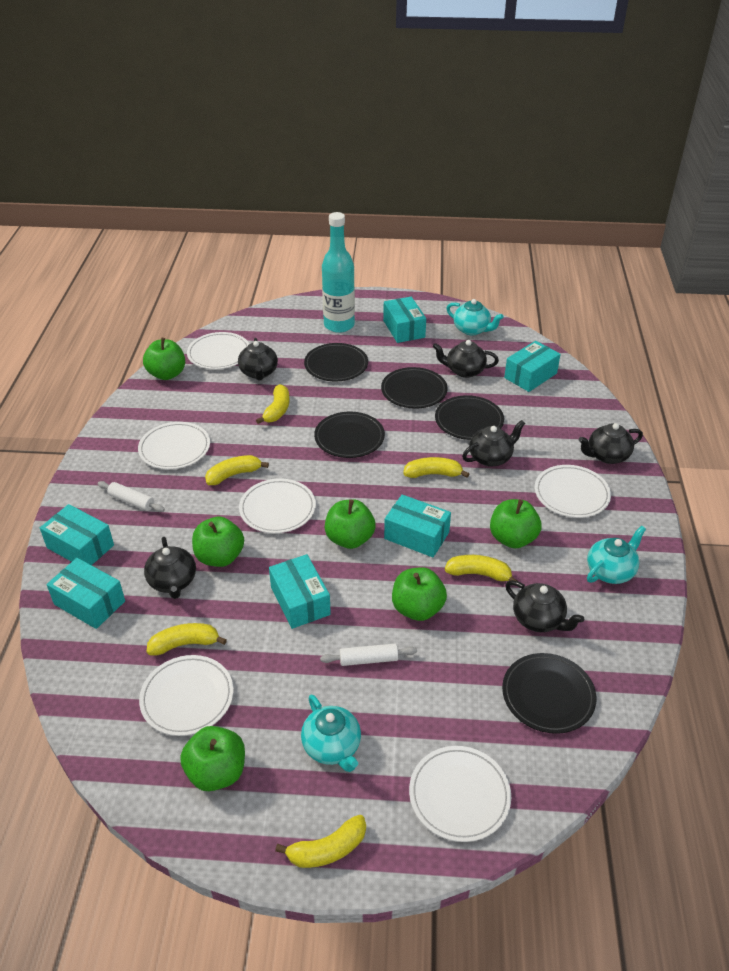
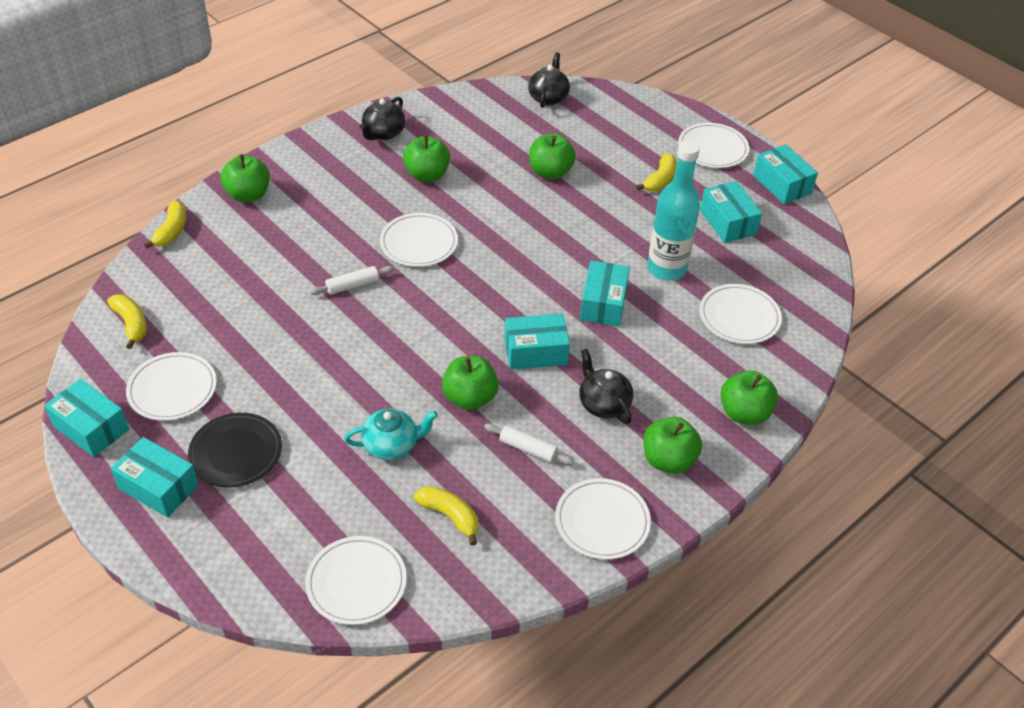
black plate: 5 -> 1
black teapot: 6 -> 3
turquoise teapot: 3 -> 1
yellow banana: 6 -> 4

